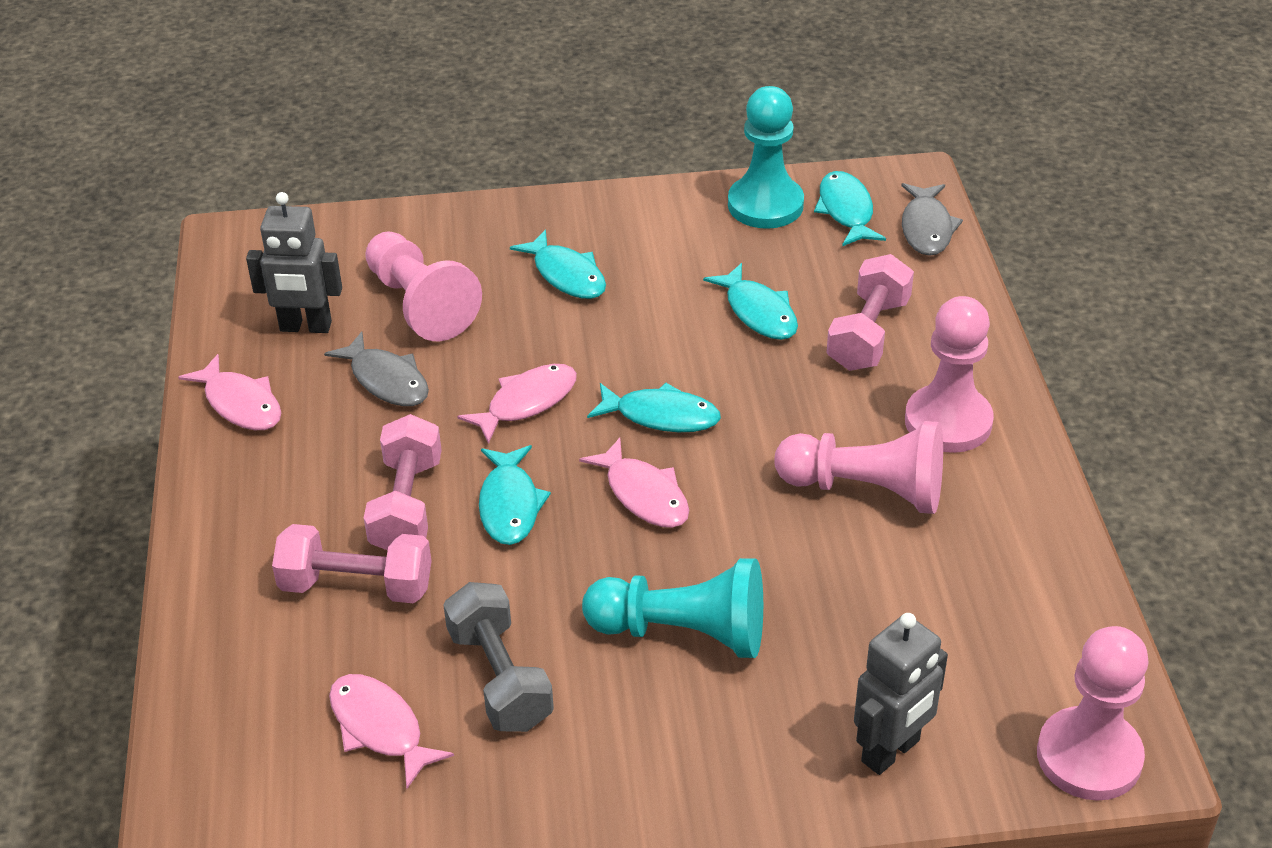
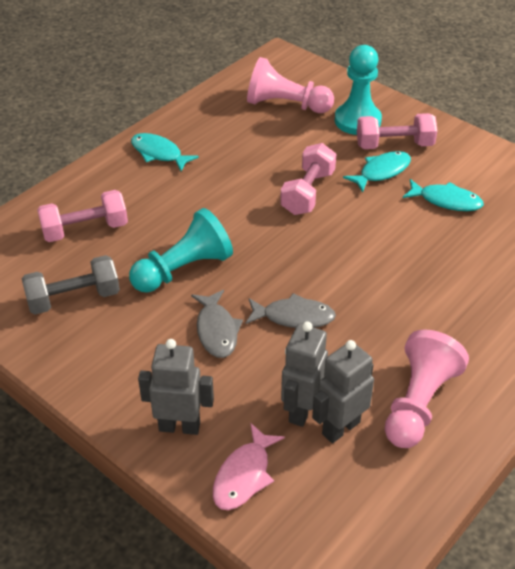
grey robot: 2 -> 3
pink fish: 4 -> 1
pink pawn: 4 -> 2
turquoise fish: 5 -> 3

